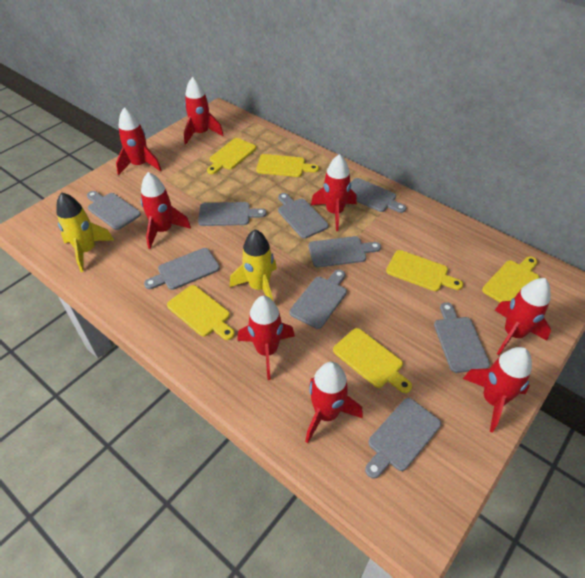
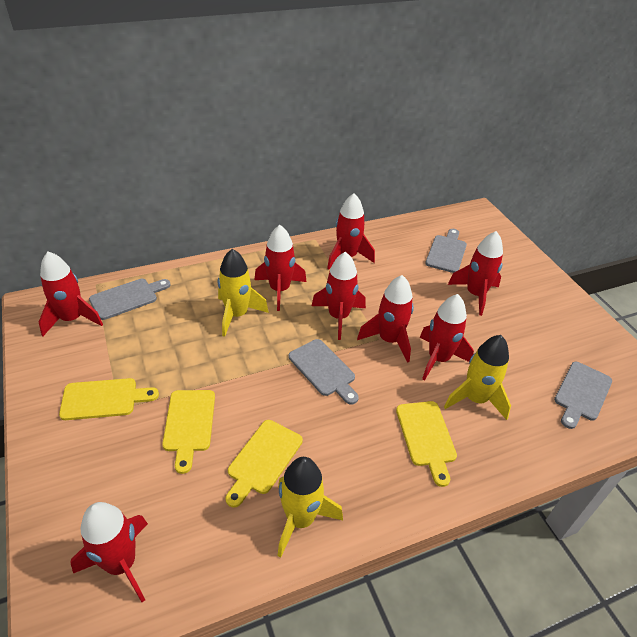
grey cutting board: 9 -> 4
yellow cutting board: 6 -> 4
yellow rocket: 2 -> 3

